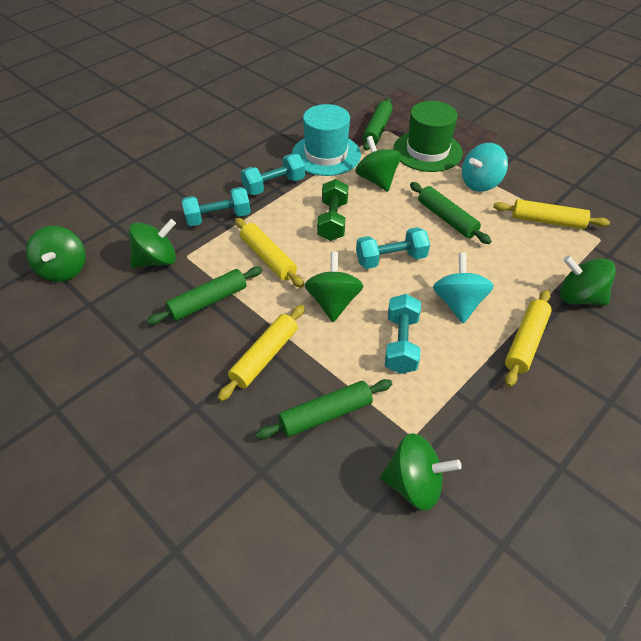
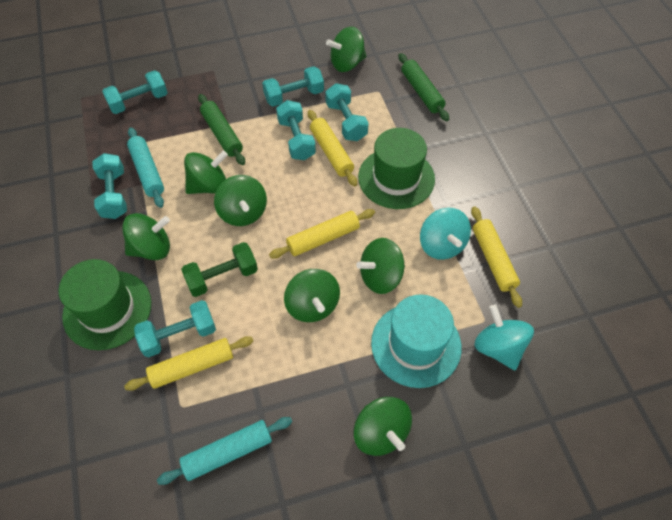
green hat: 1 -> 2
green rolling pin: 4 -> 2
green spinning top: 6 -> 7
turquoise dumbbell: 4 -> 6
turquoise rolling pin: 0 -> 2

